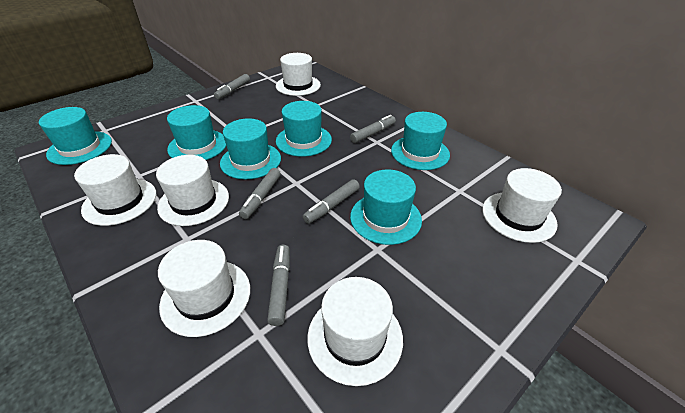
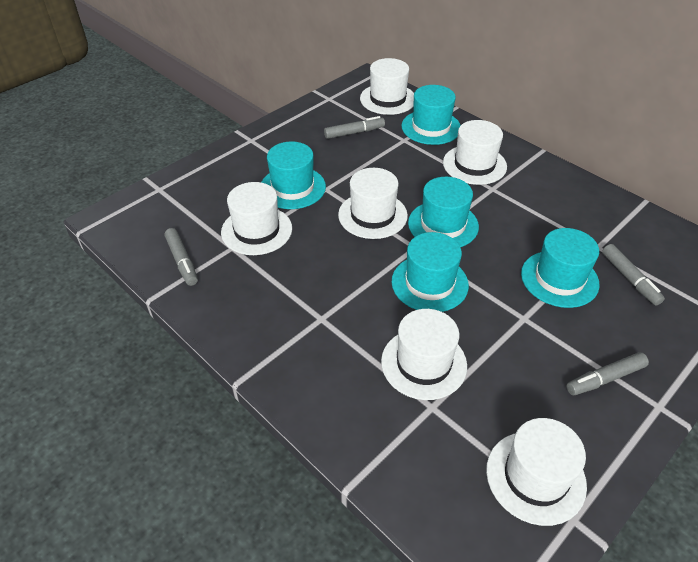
grey marker: 5 -> 4
turquoise hat: 6 -> 5

